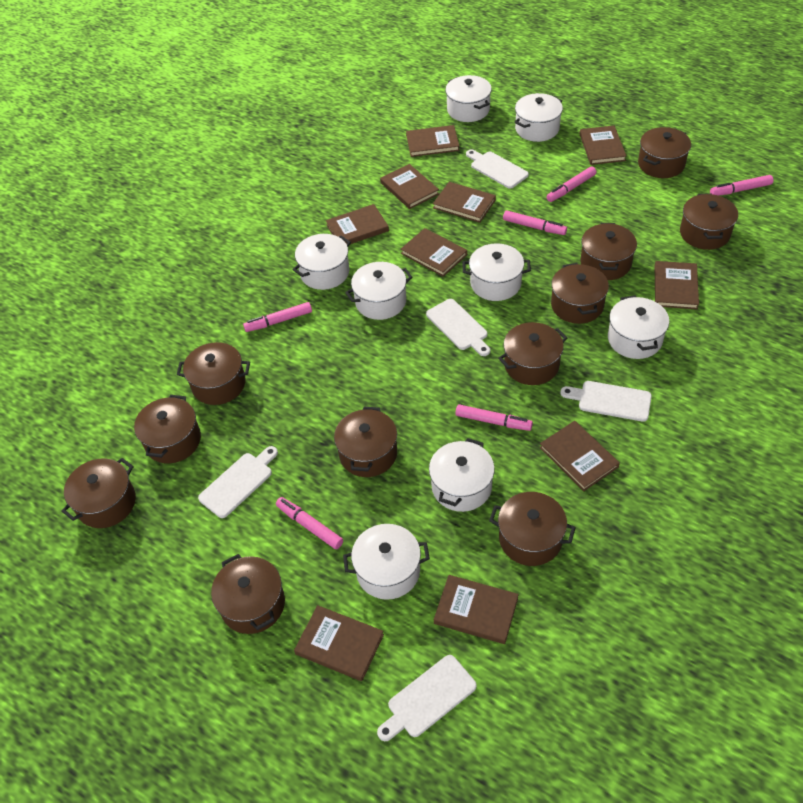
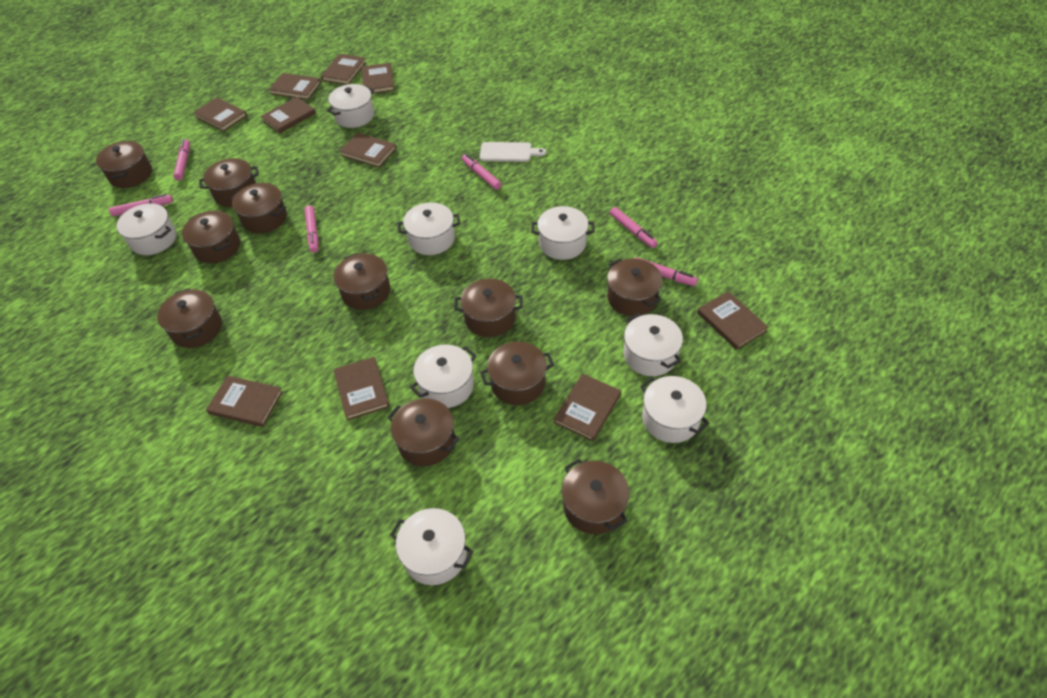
white cutting board: 5 -> 1

